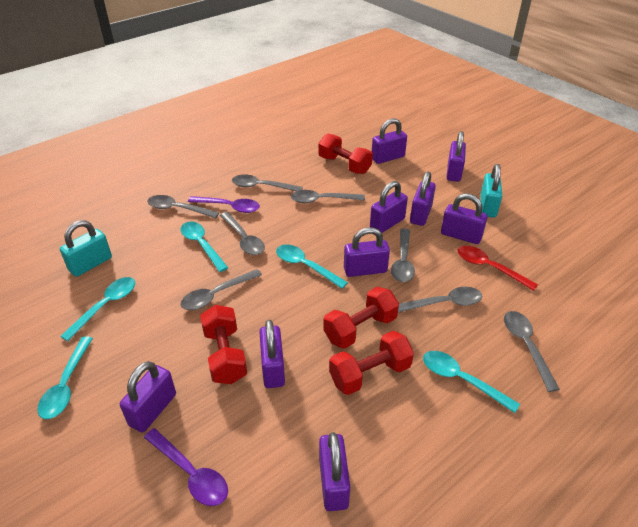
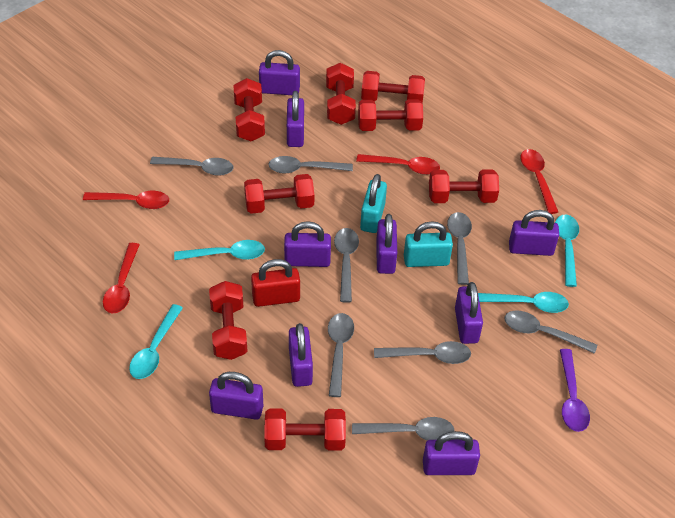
purple spoon: 2 -> 1
red dumbbell: 4 -> 8
red padlock: 0 -> 1
red spoon: 1 -> 4
turquoise spoon: 5 -> 4

